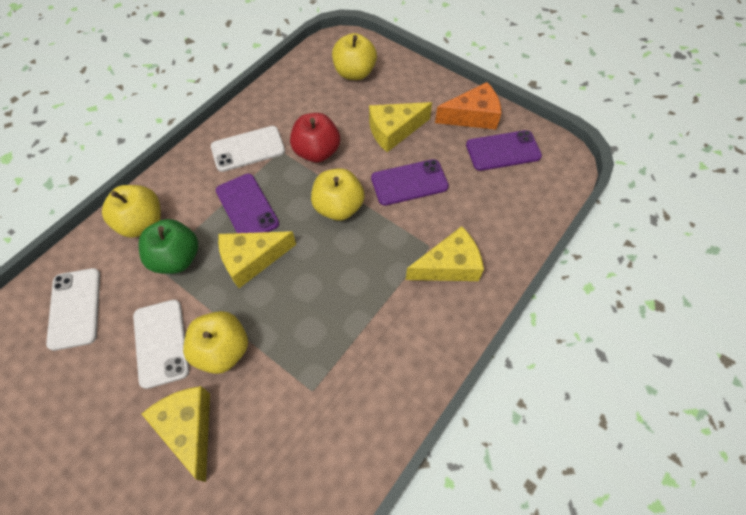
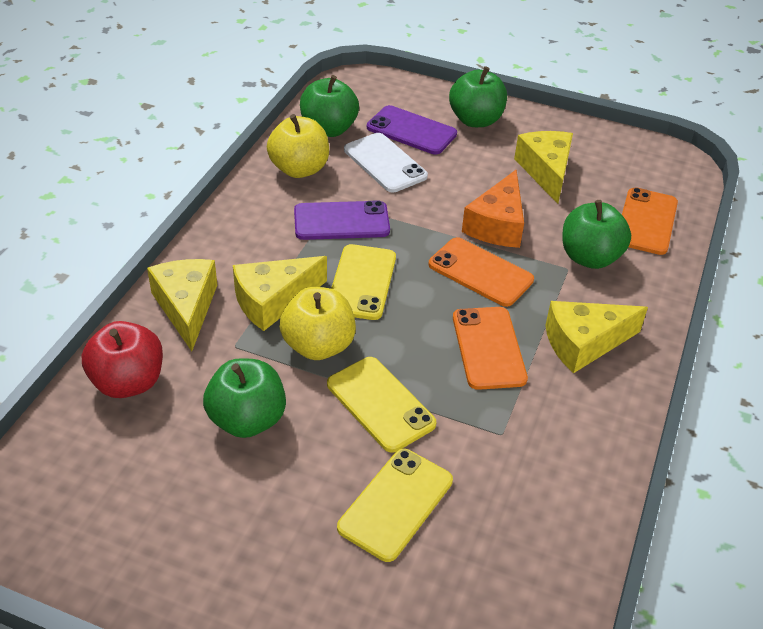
green apple: 1 -> 4
orange phone: 0 -> 3
purple phone: 3 -> 2
white phone: 3 -> 1
yellow apple: 4 -> 2
yellow phone: 0 -> 3

